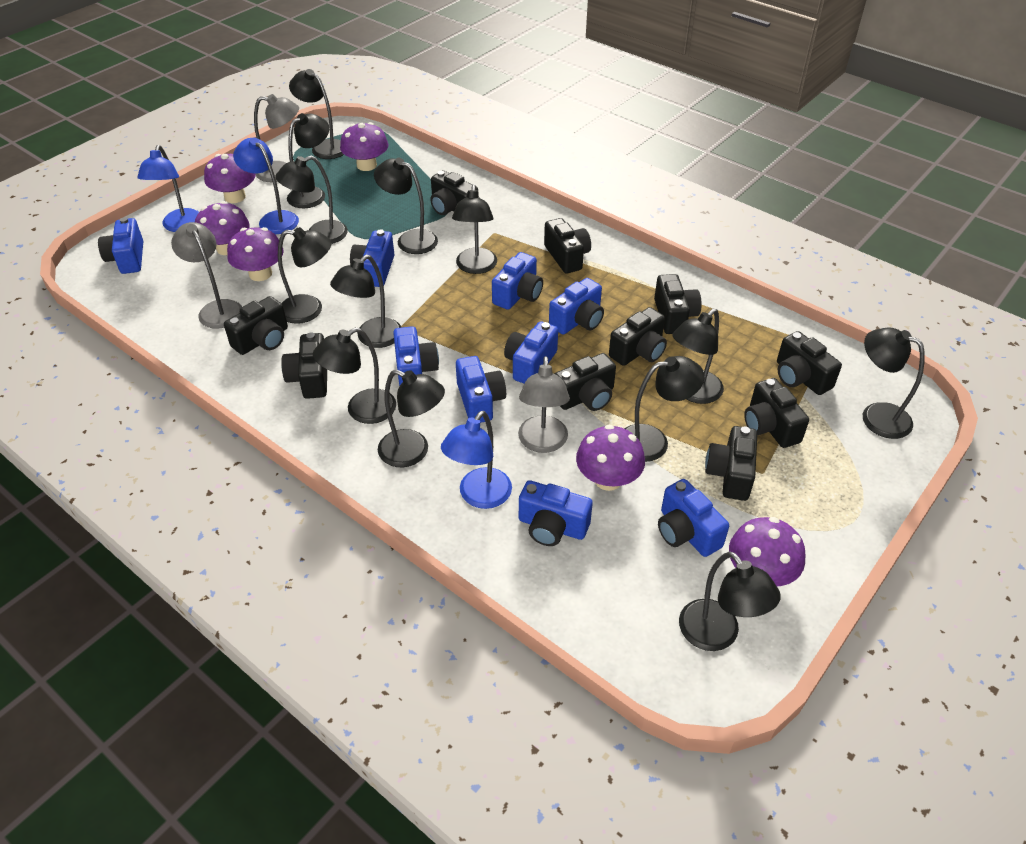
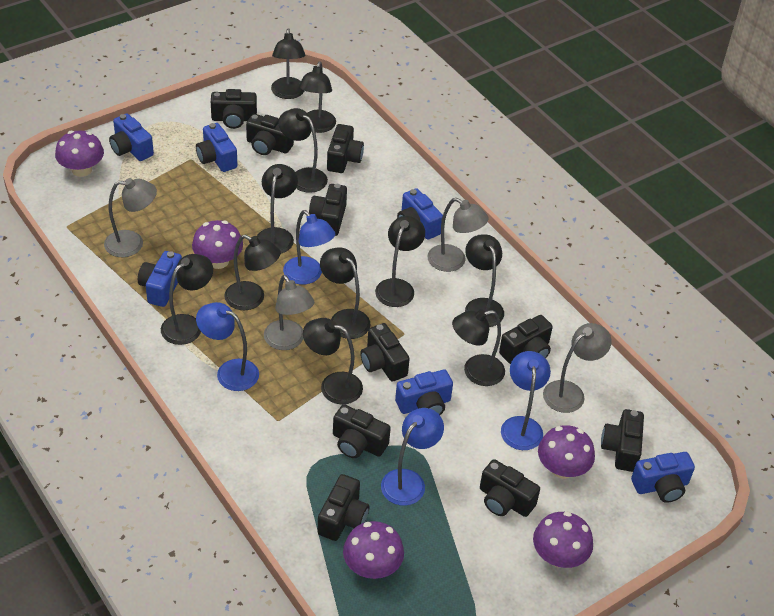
black lamp: 13 -> 11
blue camera: 9 -> 6
blue lamp: 3 -> 4
grey lamp: 3 -> 4
purple mushroom: 6 -> 5

